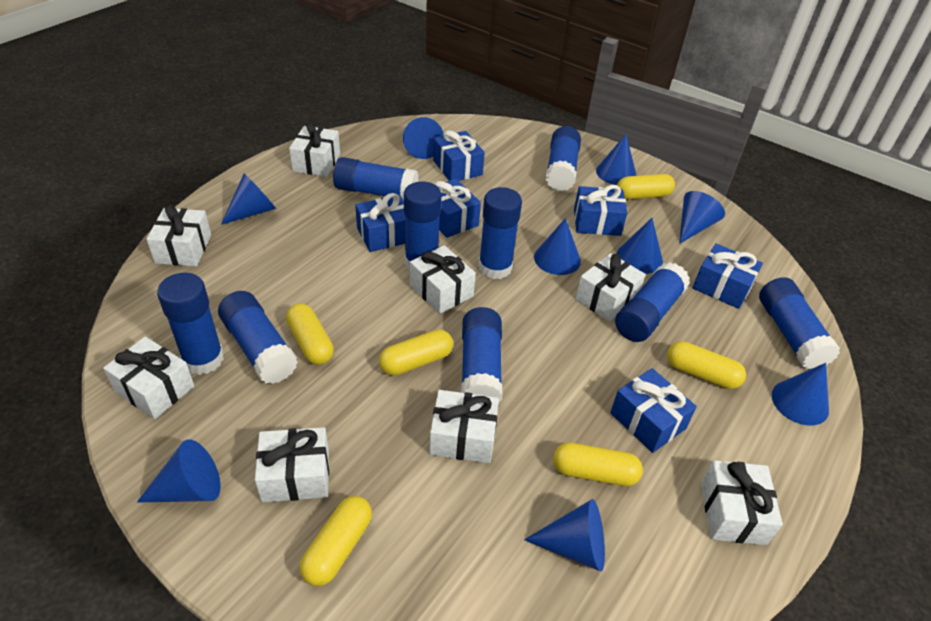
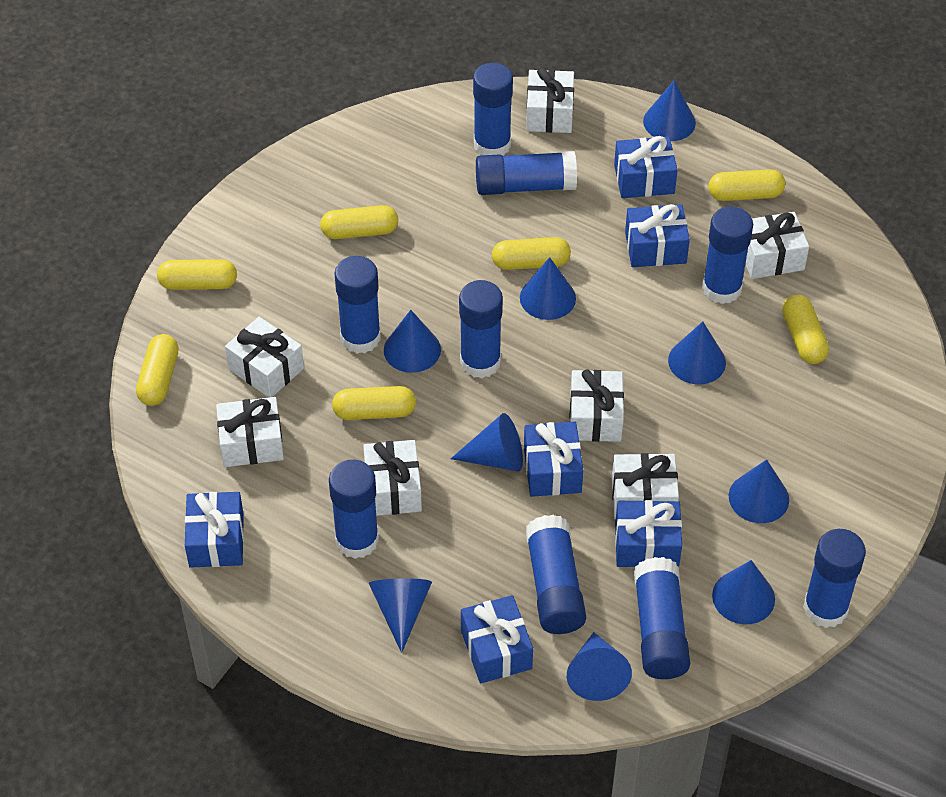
white gift: 8 -> 7
yellow capsule: 6 -> 7

